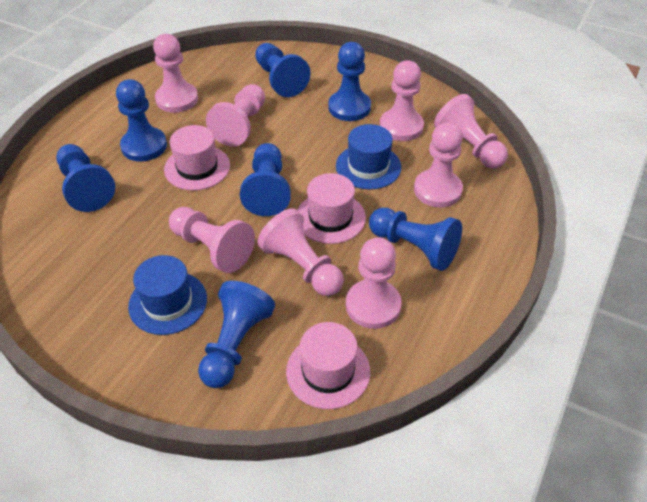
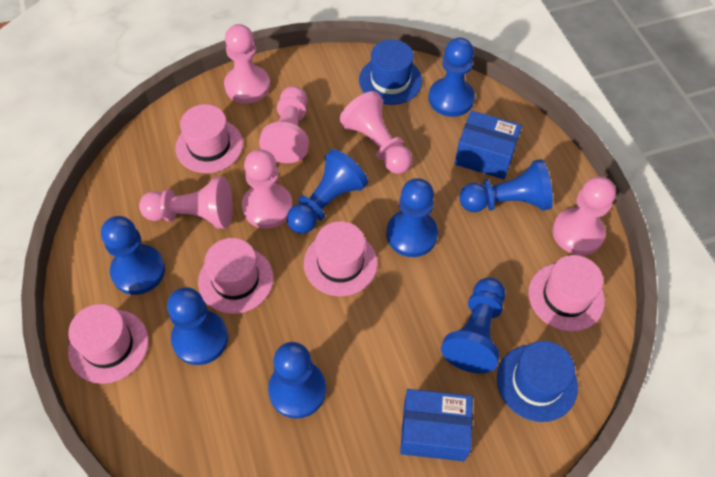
blue box: 0 -> 2
blue pawn: 7 -> 8
pink hat: 3 -> 5
pink pawn: 8 -> 6

